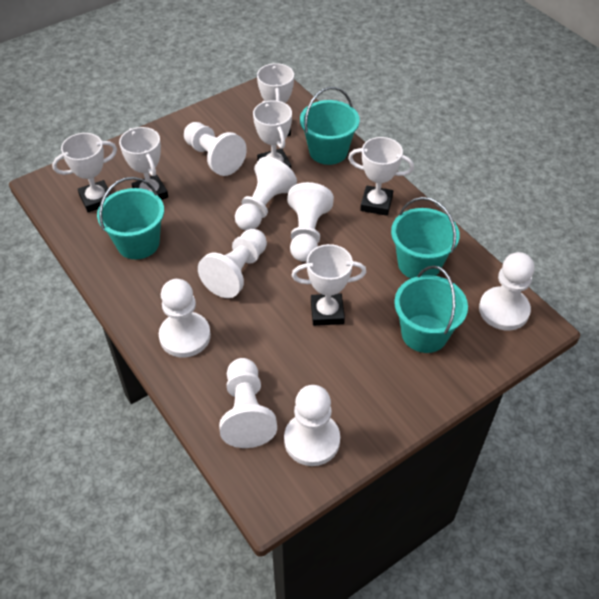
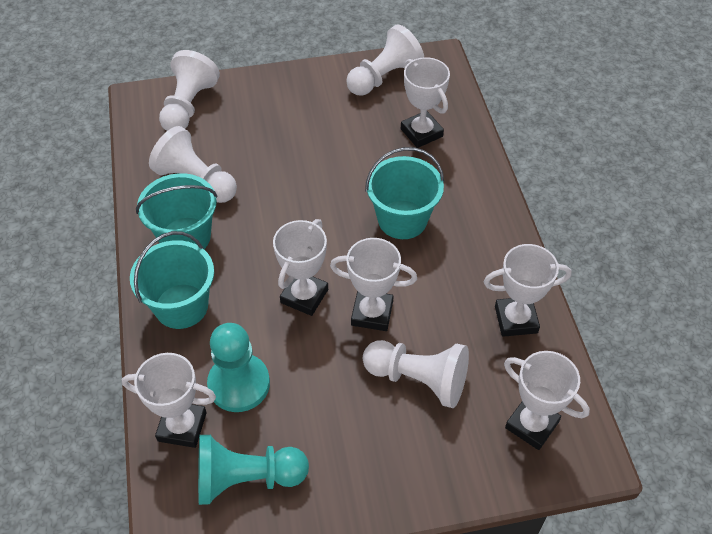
turquoise bucket: 4 -> 3
turquoise pawn: 0 -> 2
white pawn: 8 -> 4

